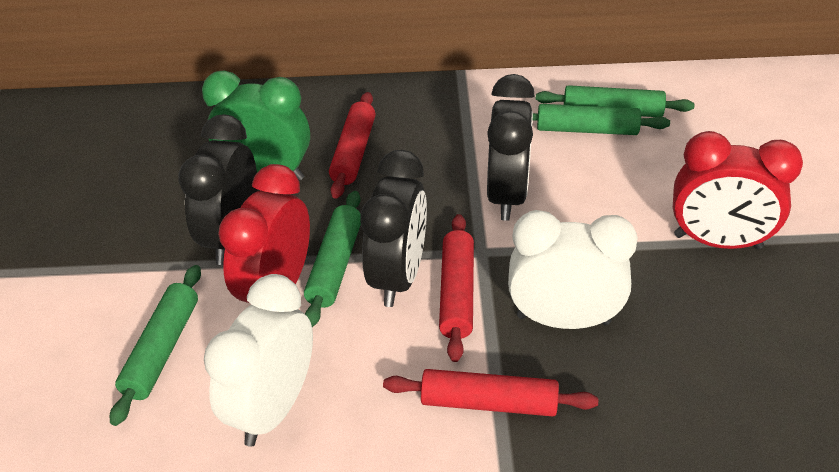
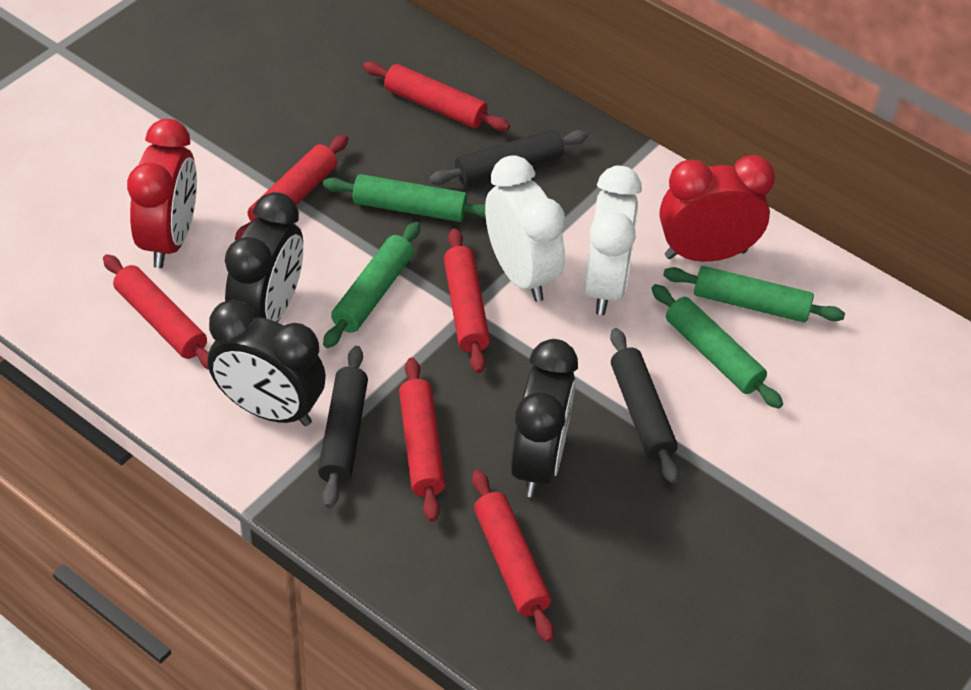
black rolling pin: 0 -> 3
green clock: 1 -> 0
red rolling pin: 3 -> 6

